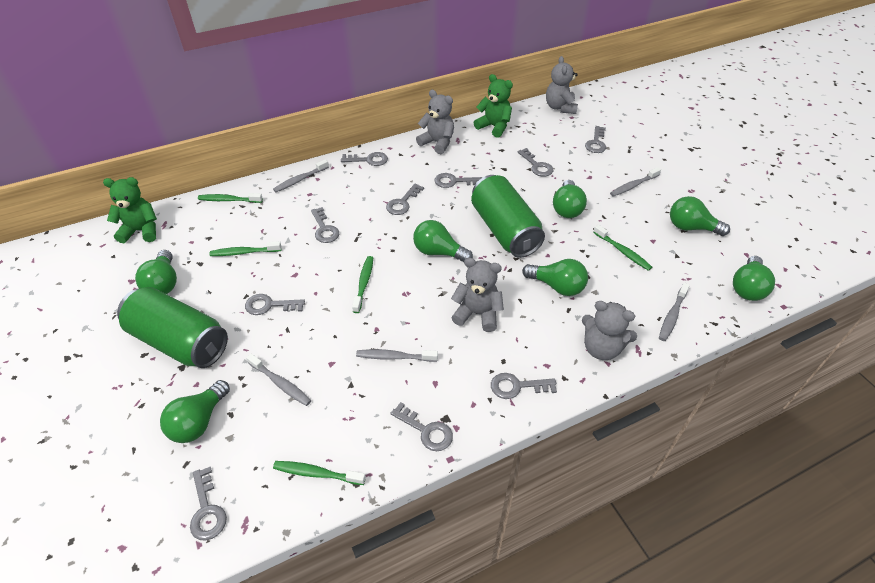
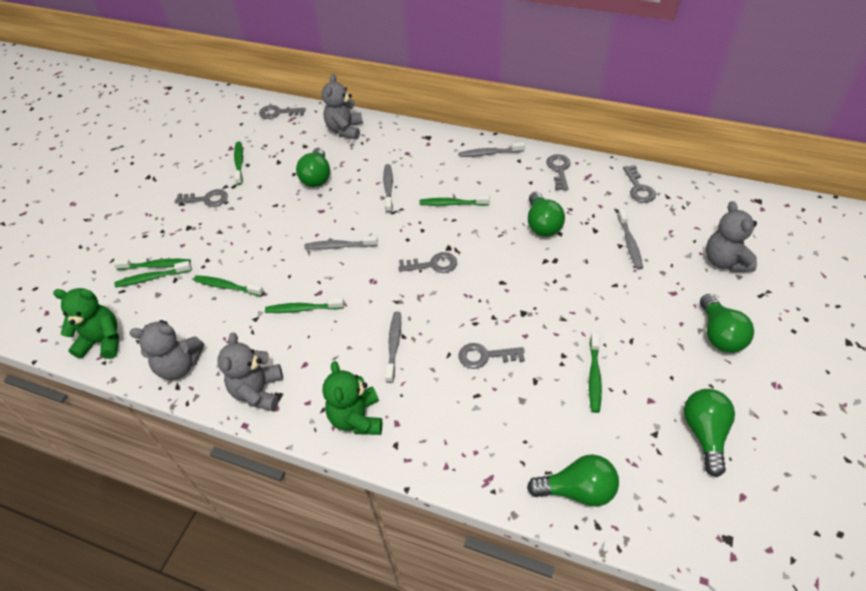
green can: 2 -> 0
green light bulb: 7 -> 5
green toothbrush: 5 -> 7
grey key: 10 -> 6

